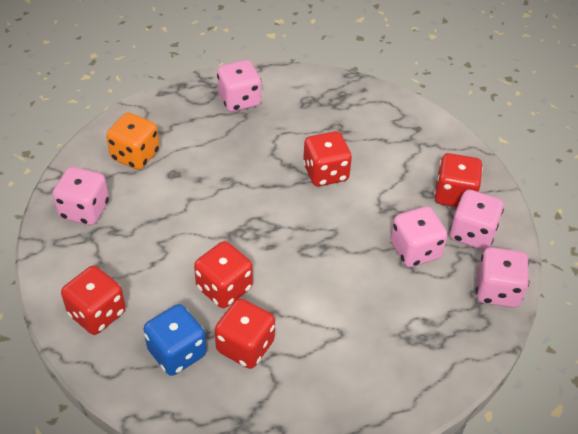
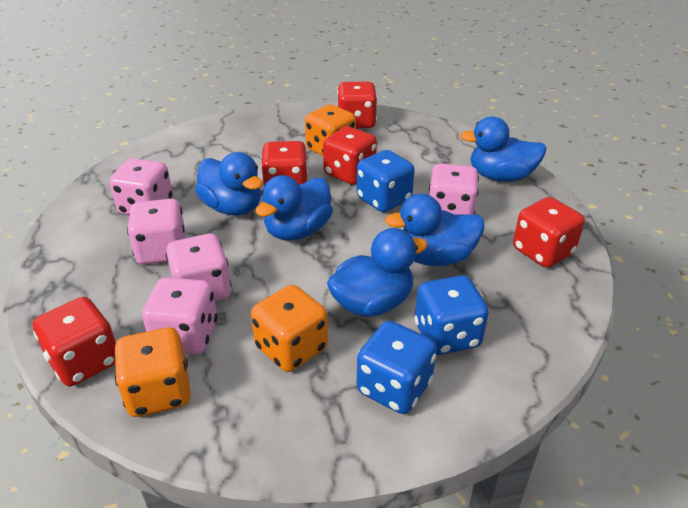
blue dice: 1 -> 3
blue duck: 0 -> 5
orange dice: 1 -> 3

